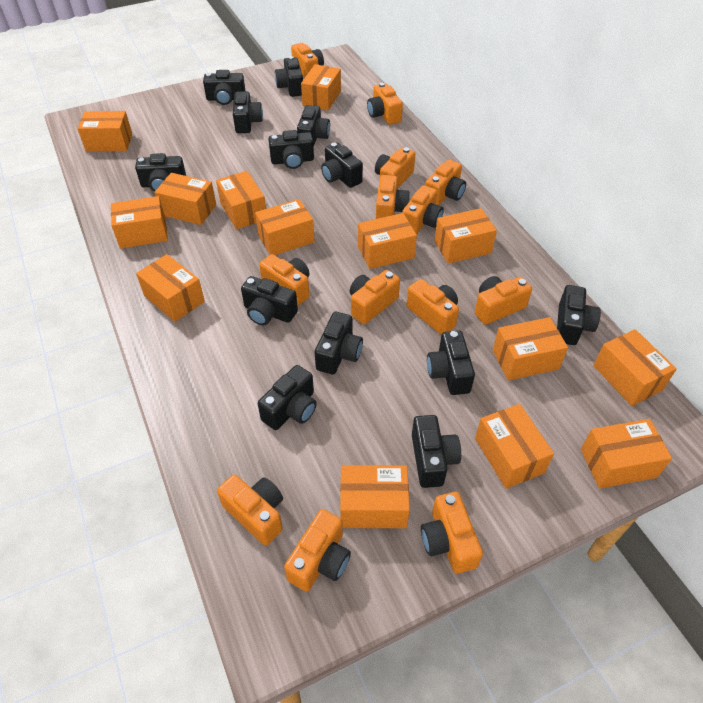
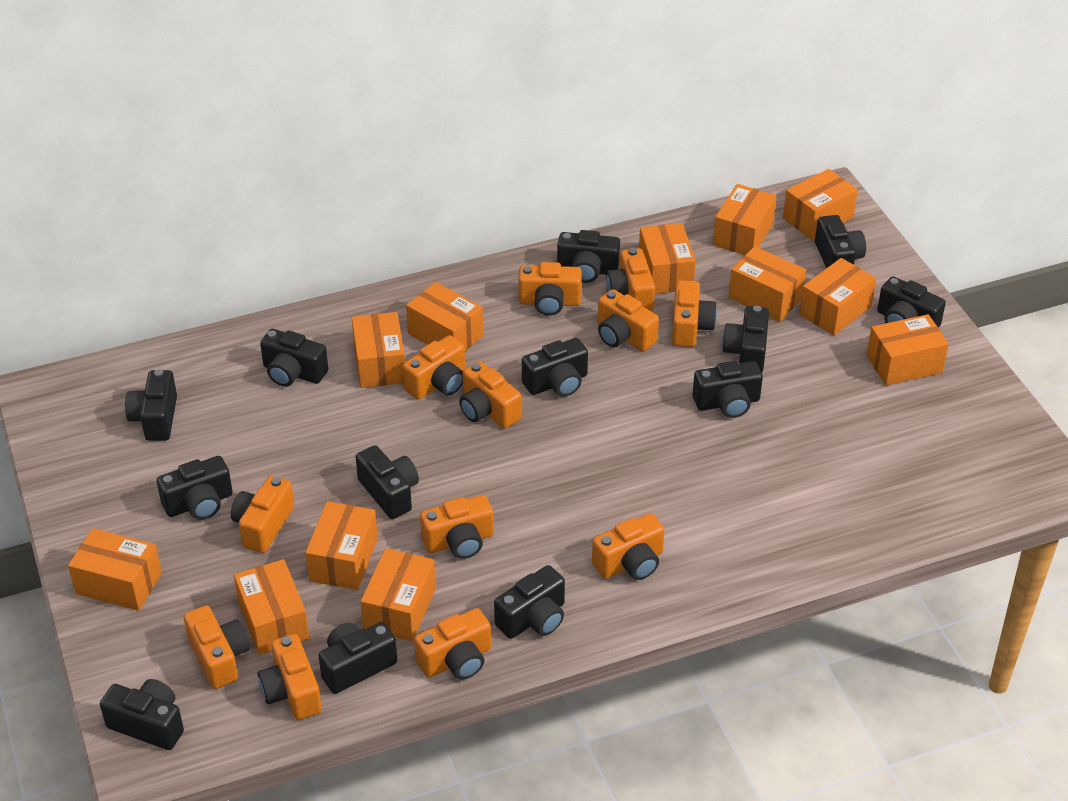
orange box: 14 -> 12
orange camera: 13 -> 12

